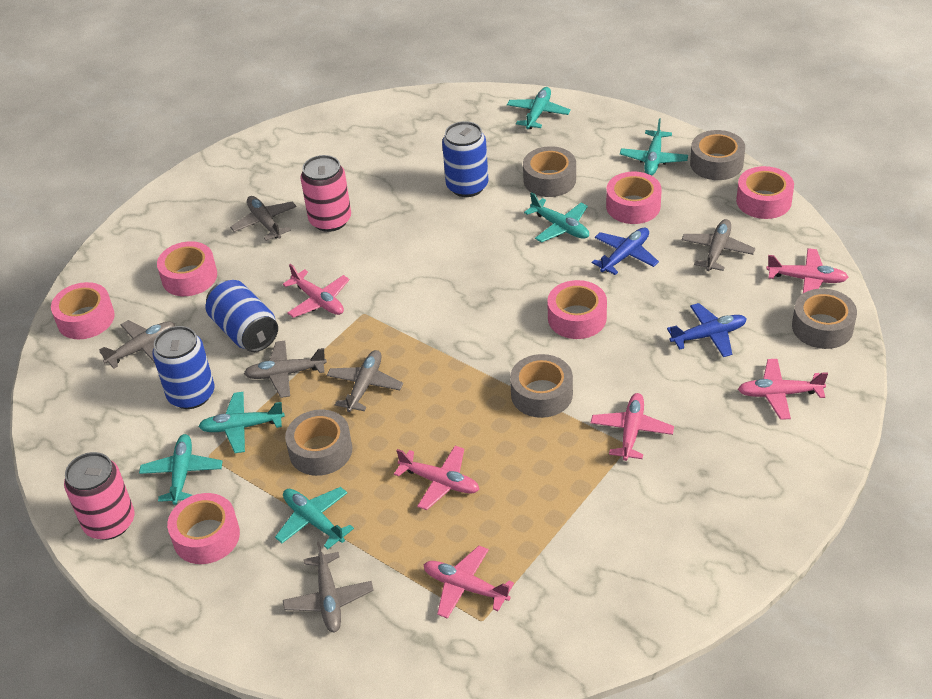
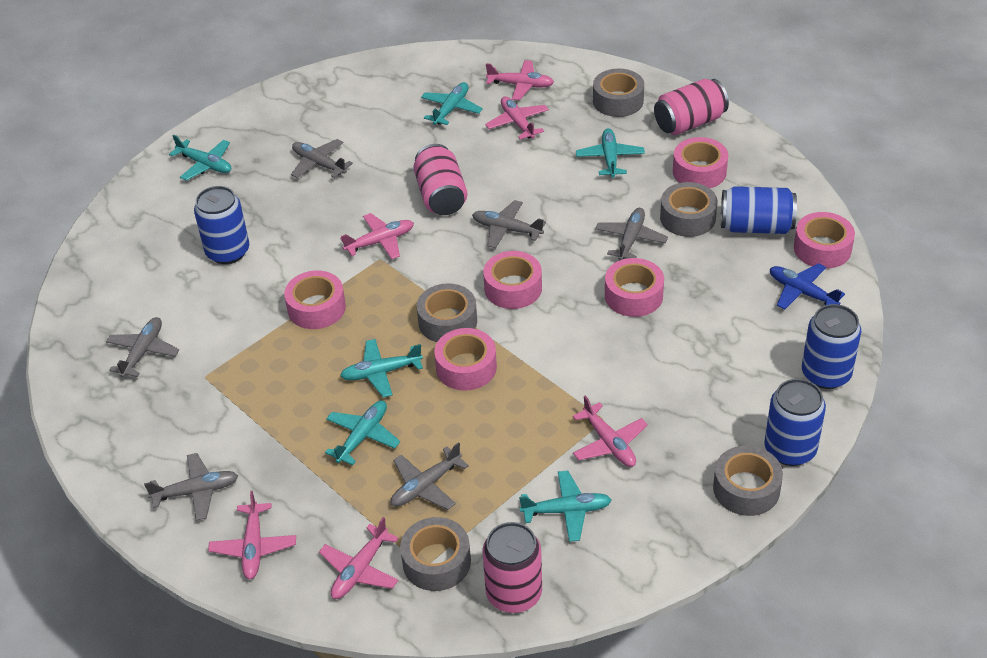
blue can: 3 -> 4
blue plane: 2 -> 1
pink can: 2 -> 3

